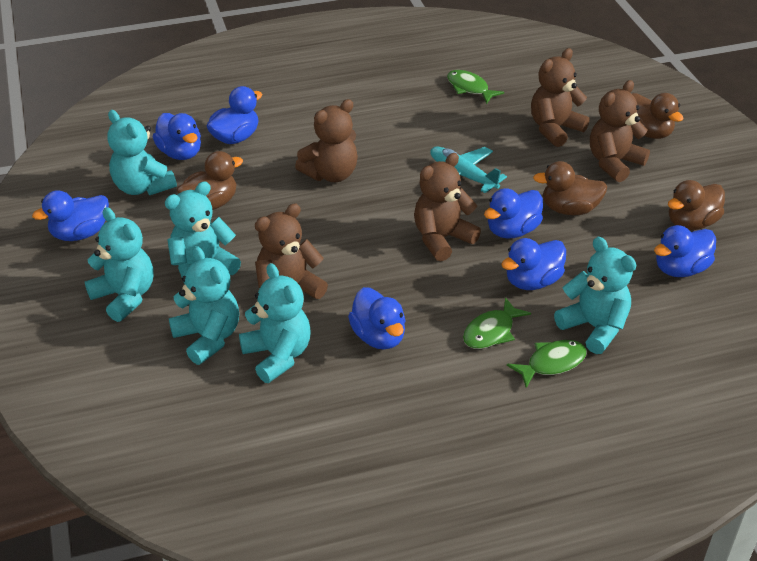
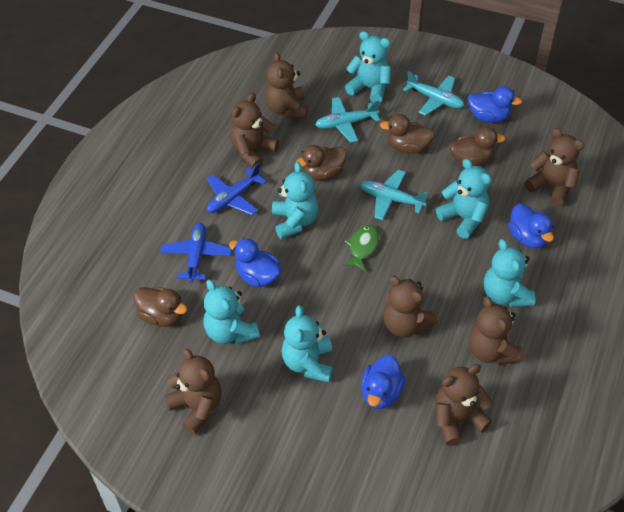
blue duck: 7 -> 4
blue plane: 0 -> 2
brown teddy bear: 5 -> 7
green fish: 3 -> 1
turquoise plane: 1 -> 3

